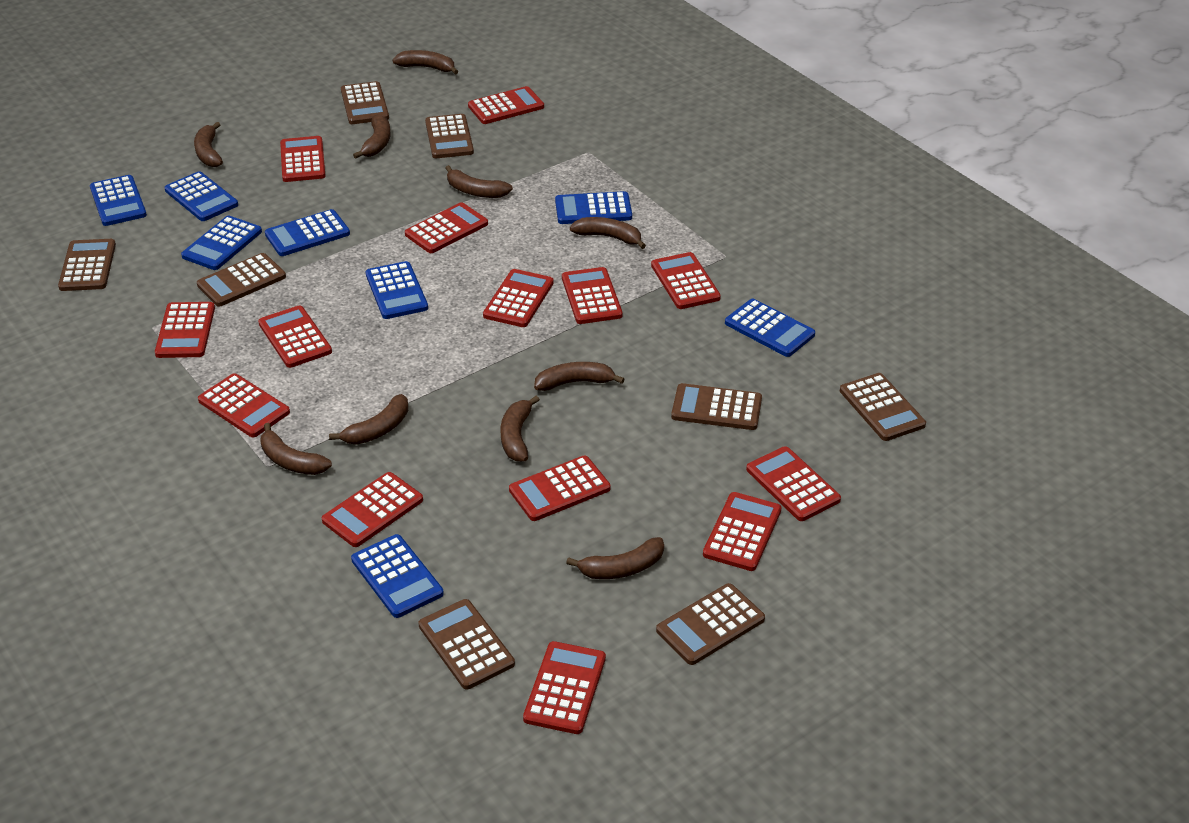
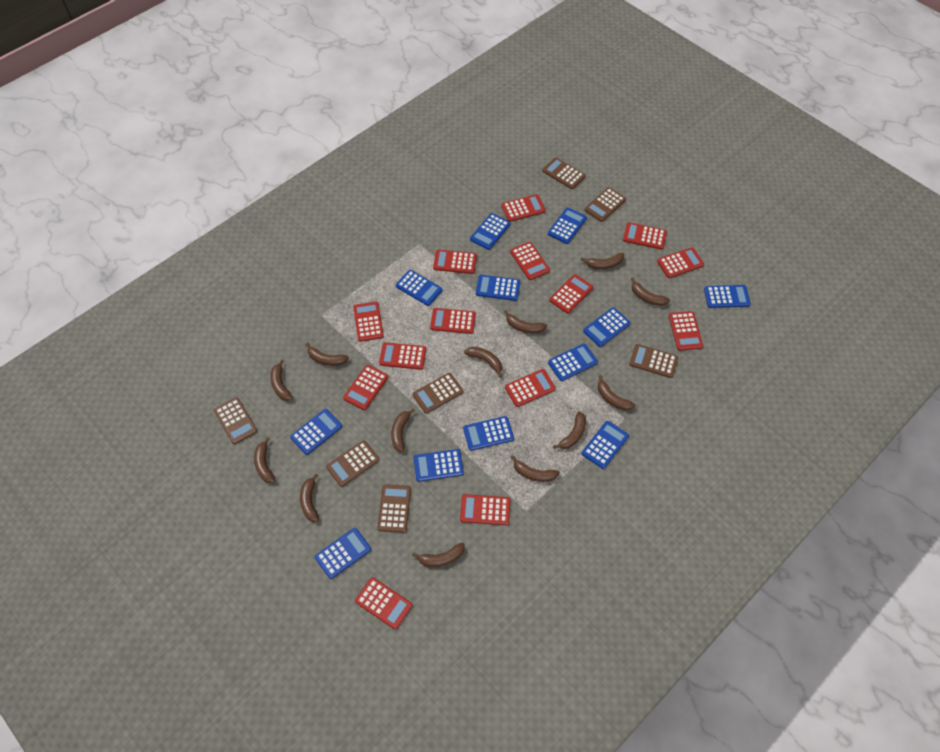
blue calculator: 8 -> 12
brown banana: 10 -> 13
brown calculator: 8 -> 7

